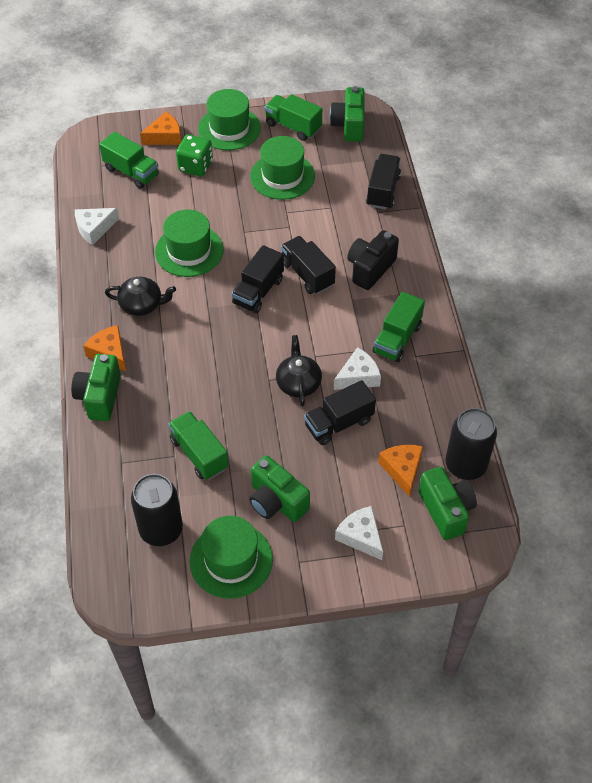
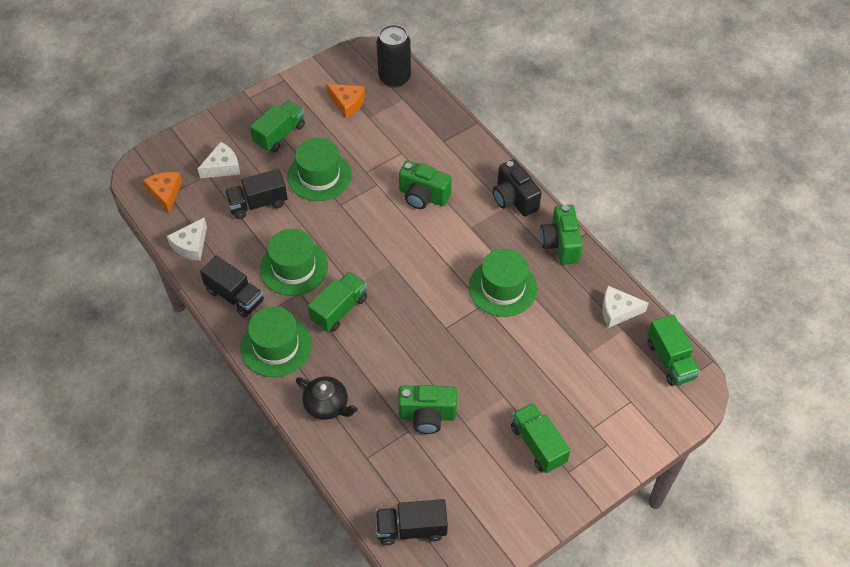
black can: 2 -> 1
black teapot: 2 -> 1
black truck: 4 -> 3
green camera: 4 -> 3
green dice: 1 -> 0
orange cheese: 3 -> 2

